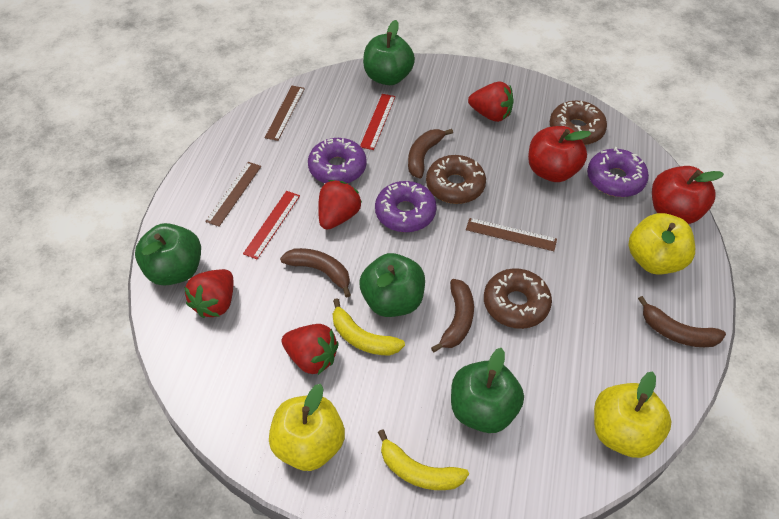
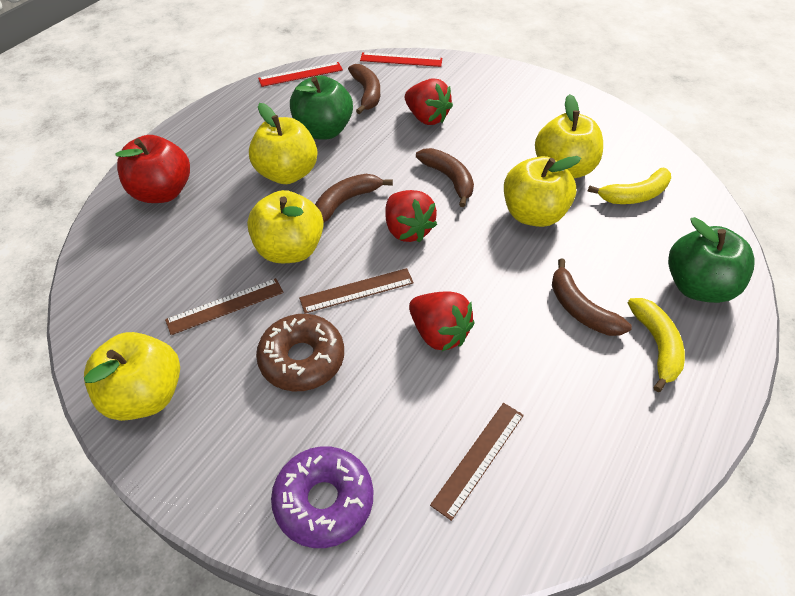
brown donut: 3 -> 1
green apple: 4 -> 2
purple donut: 3 -> 1
red apple: 2 -> 1
red strawberry: 4 -> 3
yellow apple: 3 -> 5

